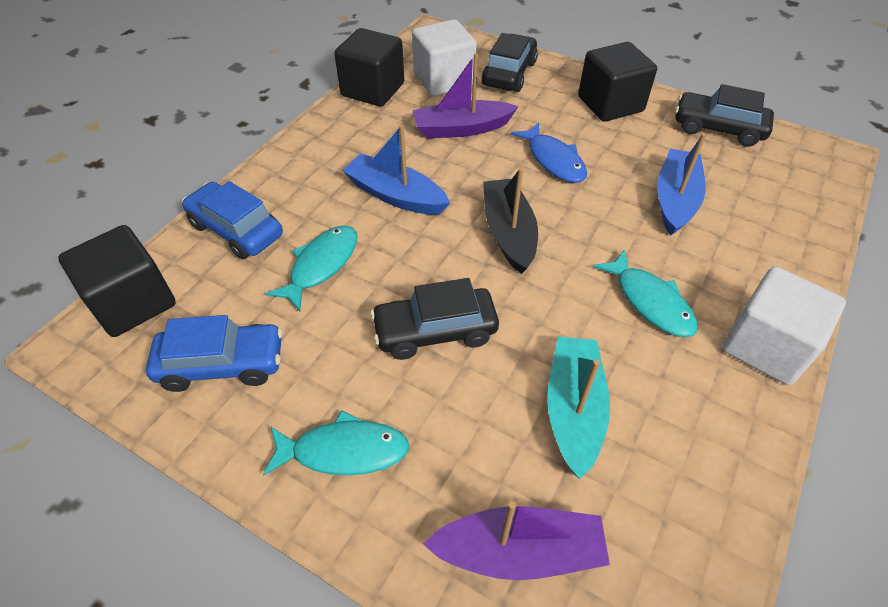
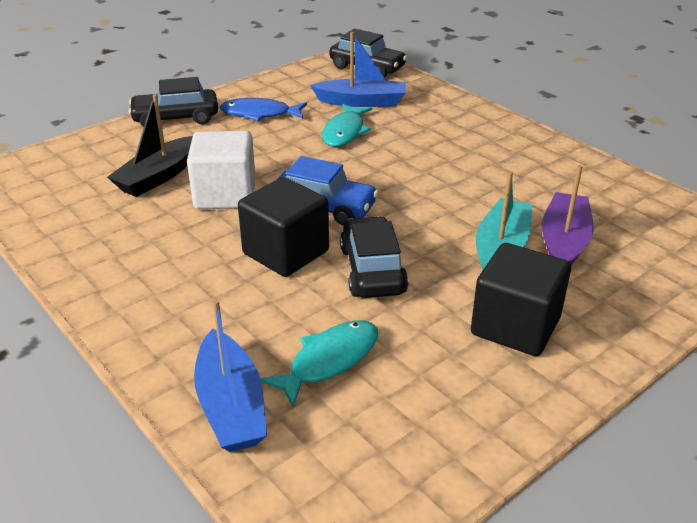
black cube: 3 -> 2
blue car: 2 -> 1
purple boat: 2 -> 1
turquoise fish: 3 -> 2
white cube: 2 -> 1

